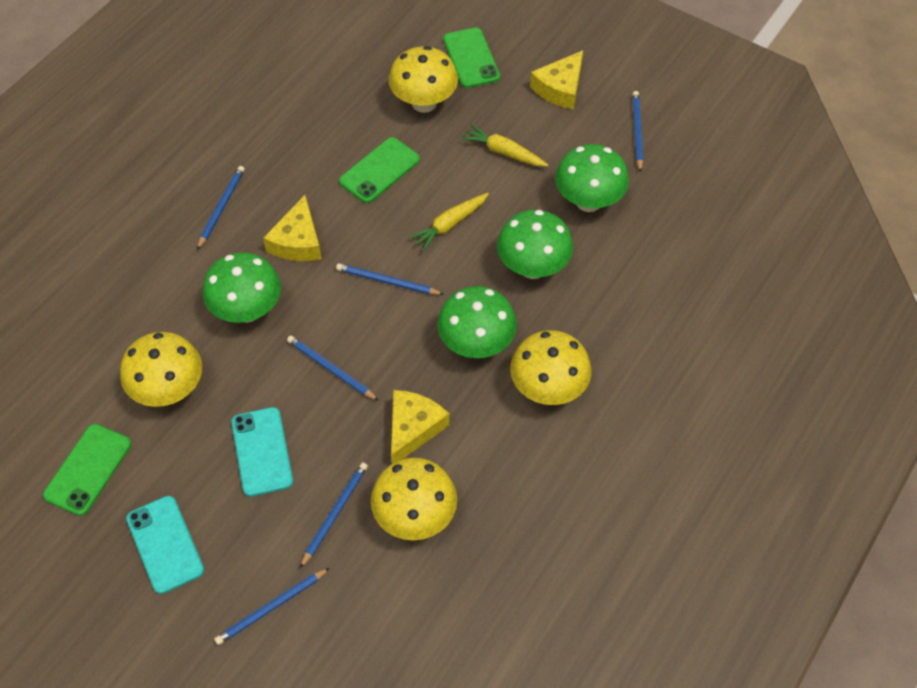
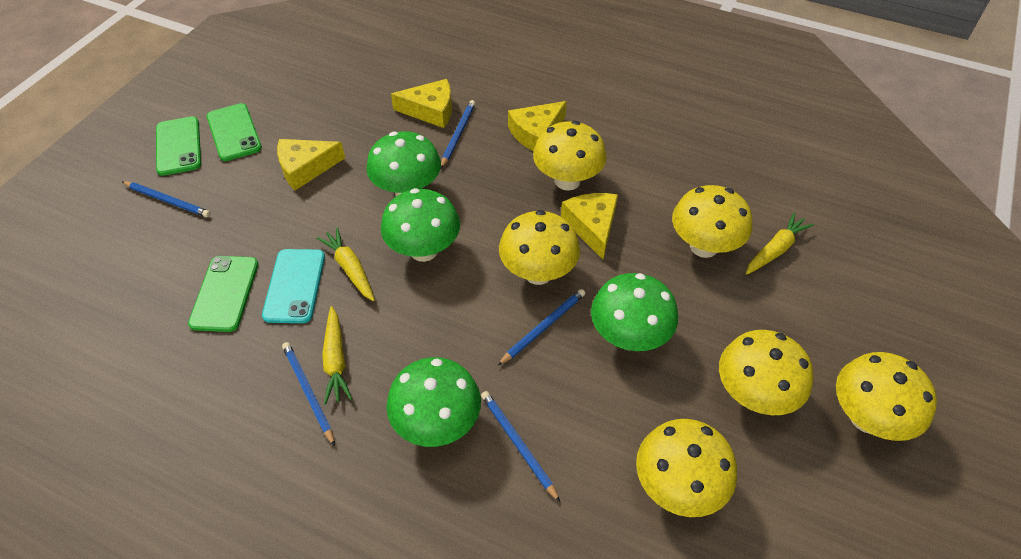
blue pencil: 6 -> 5
turquoise phone: 2 -> 1
yellow carrot: 2 -> 3
yellow cheese: 3 -> 4
yellow mushroom: 4 -> 6

